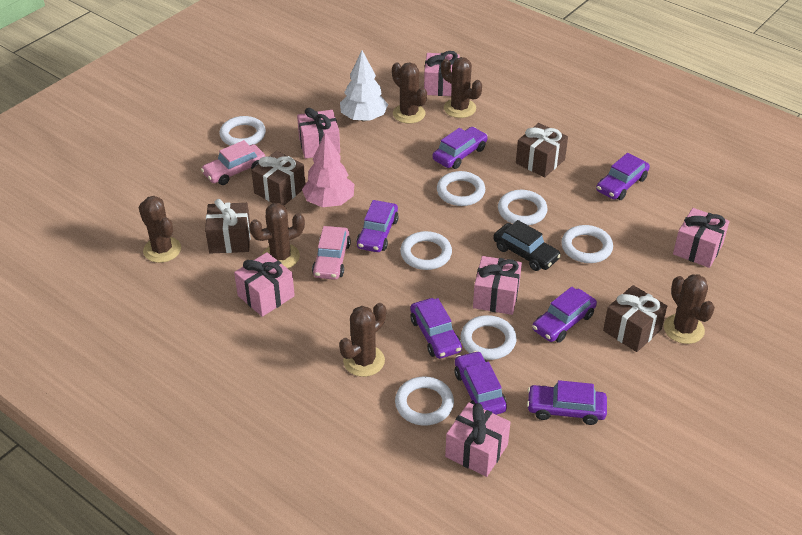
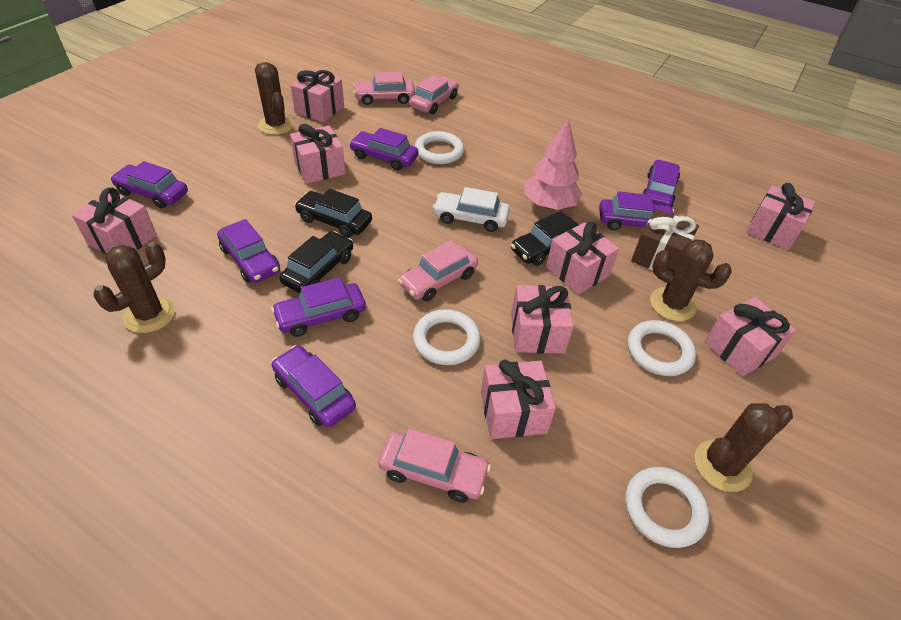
black car: 1 -> 3
brown cactus: 6 -> 4
brown gift: 4 -> 1
pink car: 2 -> 4
pink gift: 6 -> 8
white car: 0 -> 1
white ring: 7 -> 4
white tree: 1 -> 0

